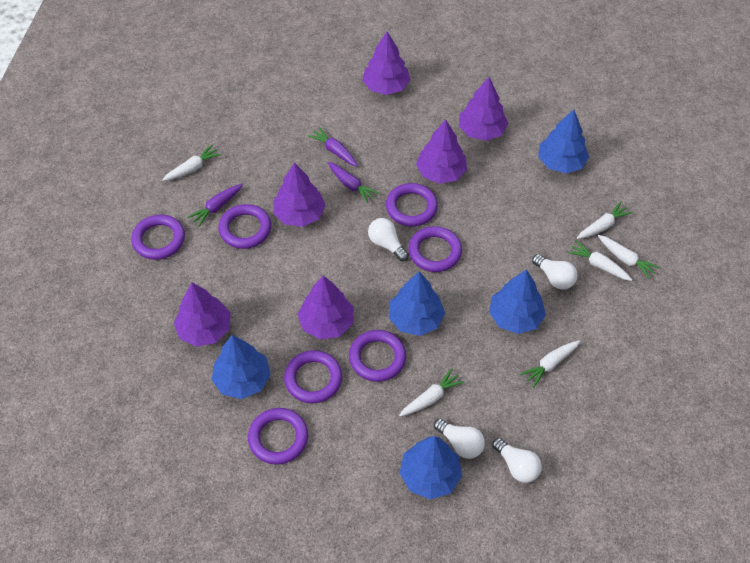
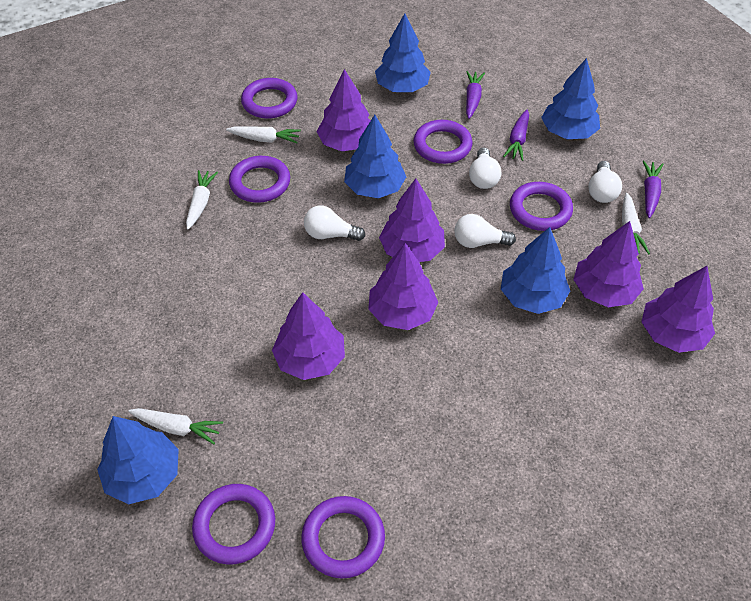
purple ring: 7 -> 6
white carrot: 6 -> 4

